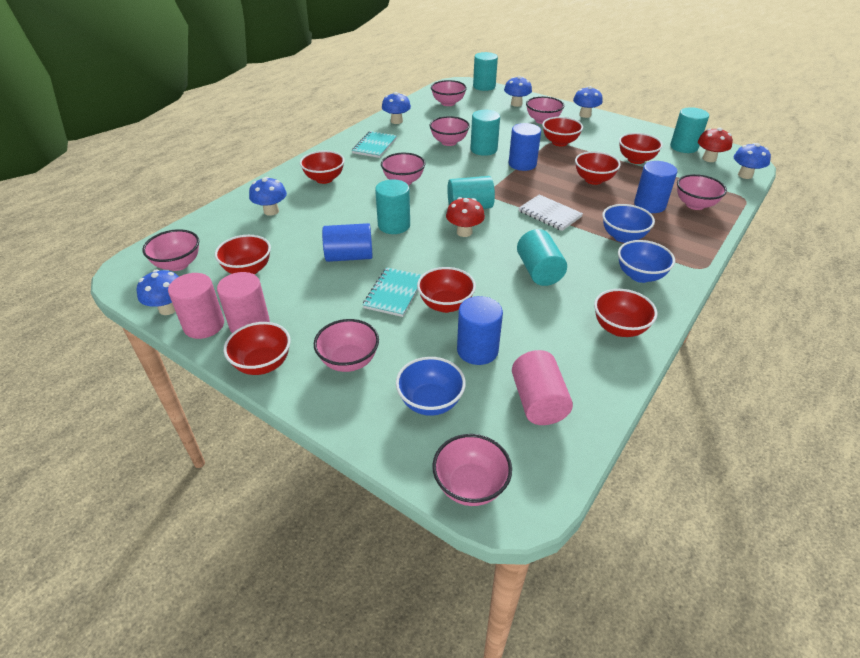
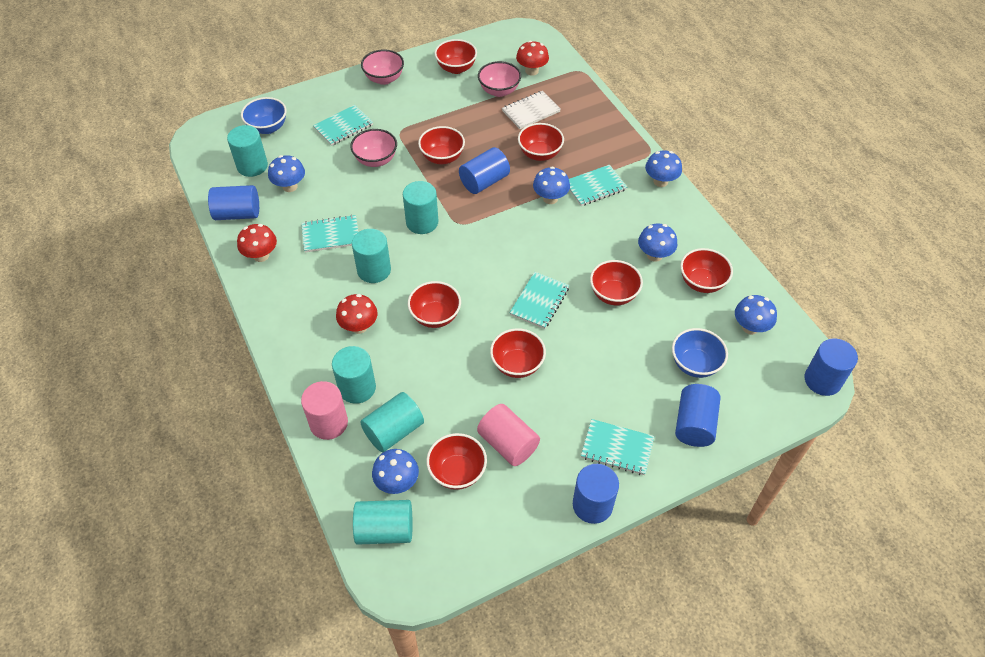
blue bowl: 3 -> 2
blue cylinder: 4 -> 5
pink bowl: 8 -> 3
pink cylinder: 3 -> 2
red mushroom: 2 -> 3
turquoise notebook: 2 -> 5

